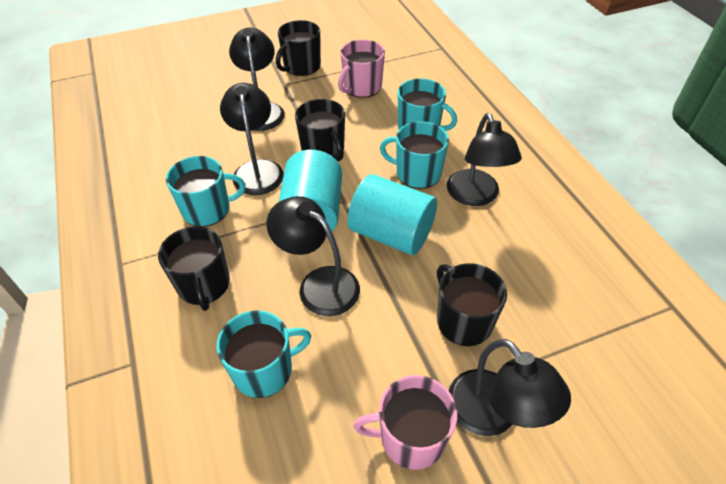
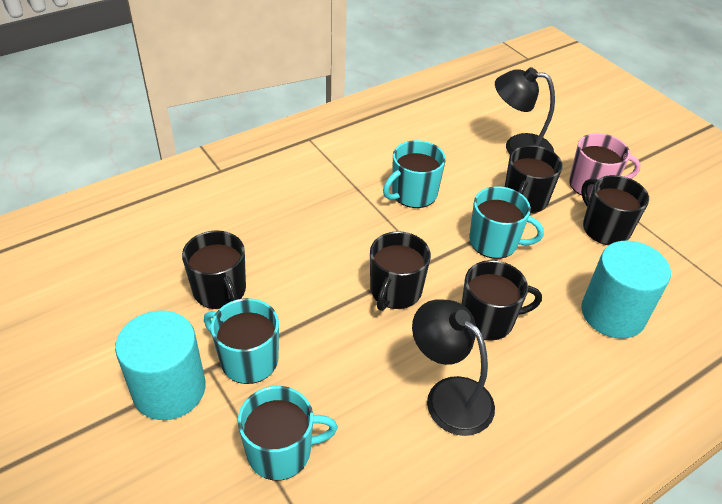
black lamp: 5 -> 2
black mug: 4 -> 5
pink mug: 2 -> 1

